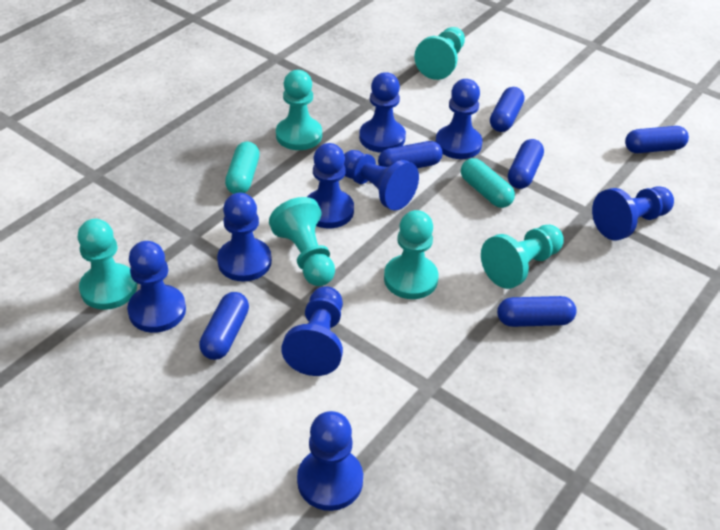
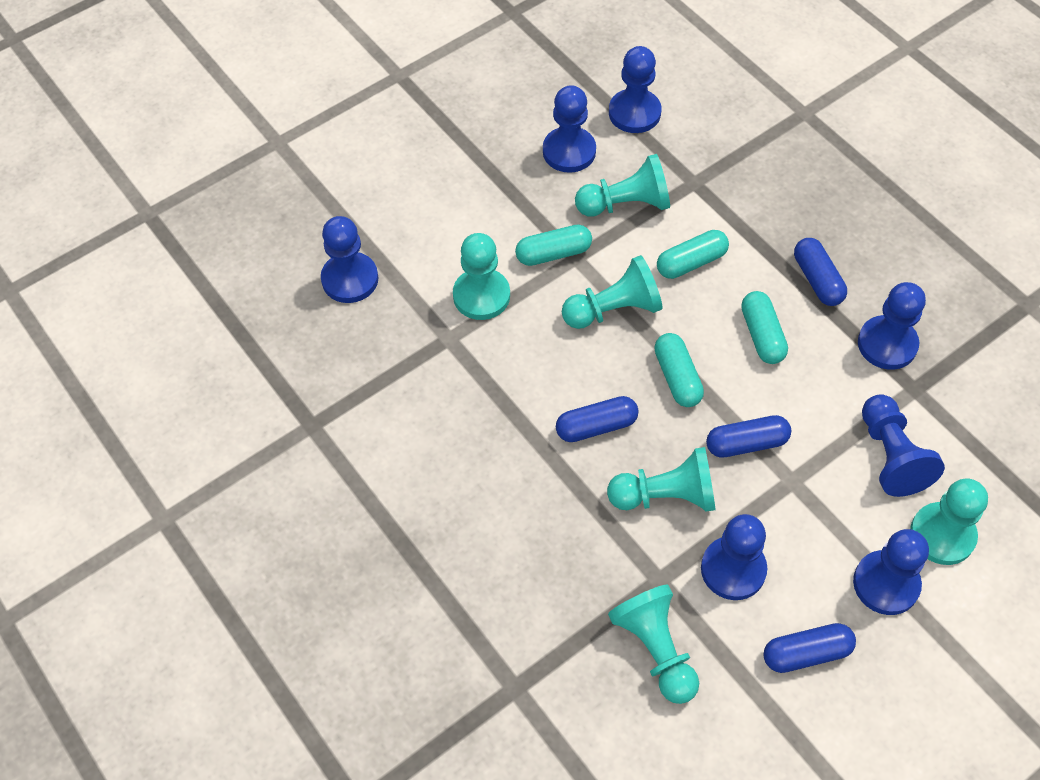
blue capsule: 6 -> 4
blue pawn: 9 -> 7
turquoise capsule: 2 -> 4

